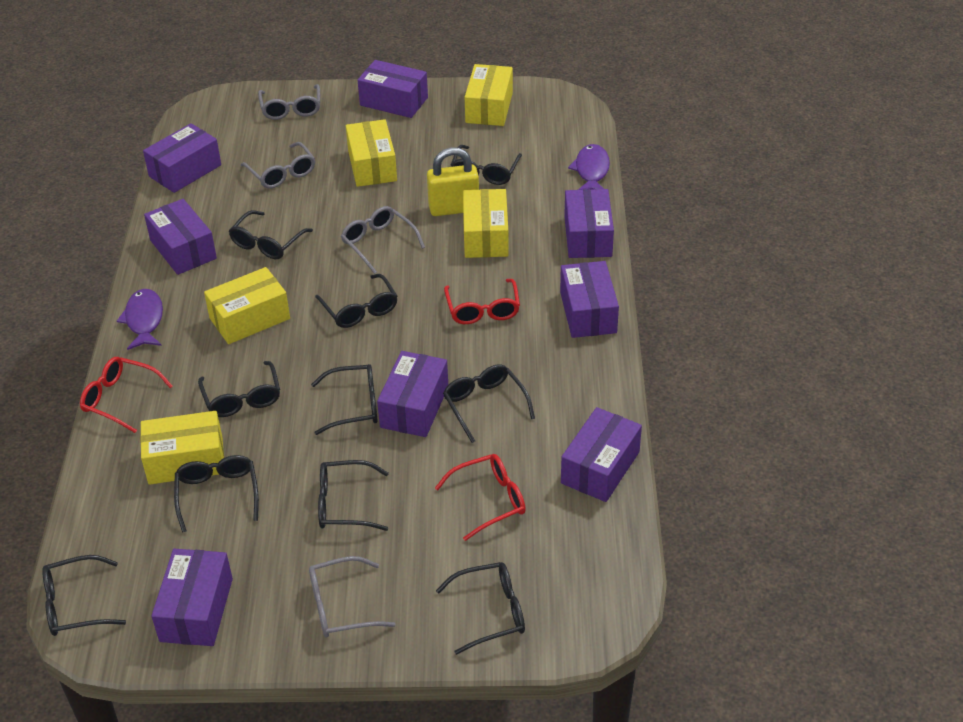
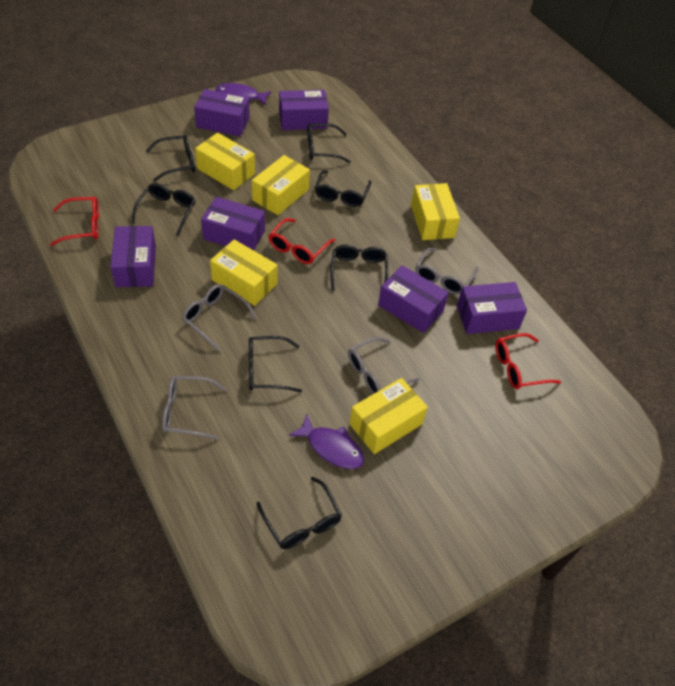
black glasses: 10 -> 7
purple box: 8 -> 6
yellow padlock: 1 -> 0

